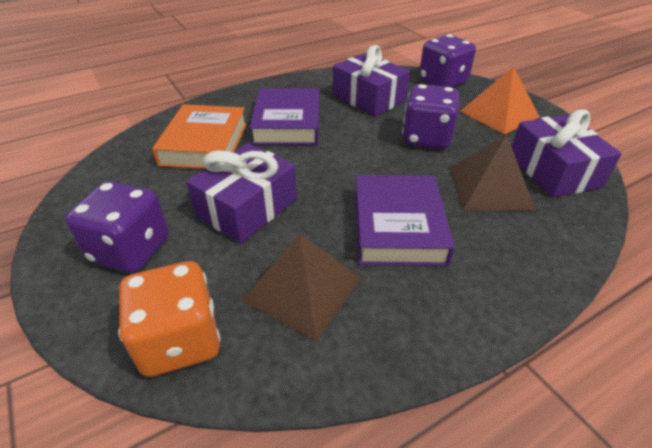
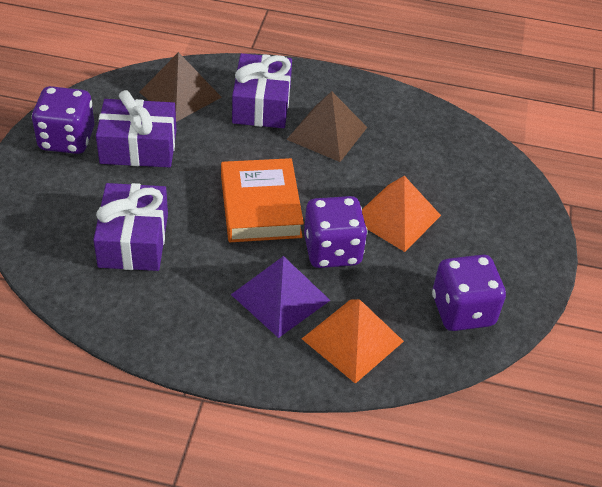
orange dice: 1 -> 0
orange pyramid: 1 -> 2
purple book: 2 -> 0
purple pyramid: 0 -> 1

